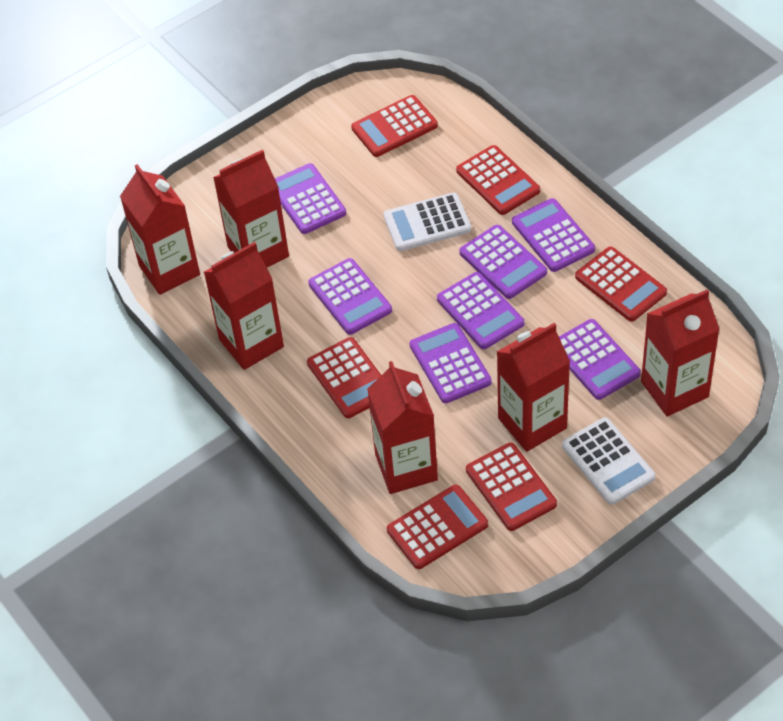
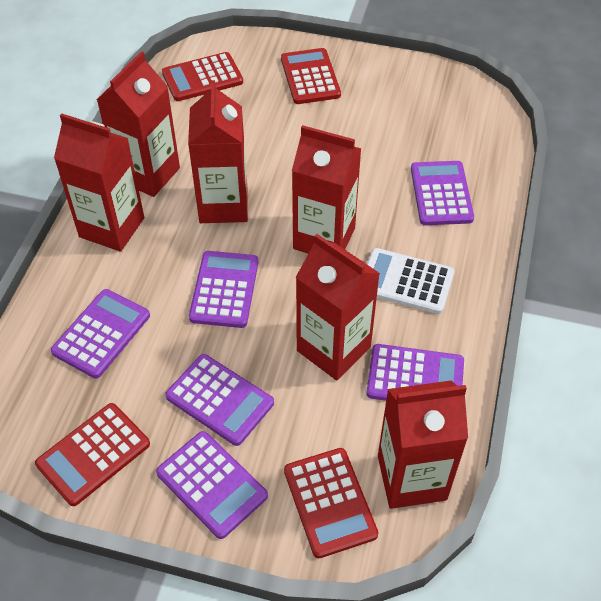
purple calculator: 7 -> 6
red calculator: 6 -> 4
white calculator: 2 -> 1

